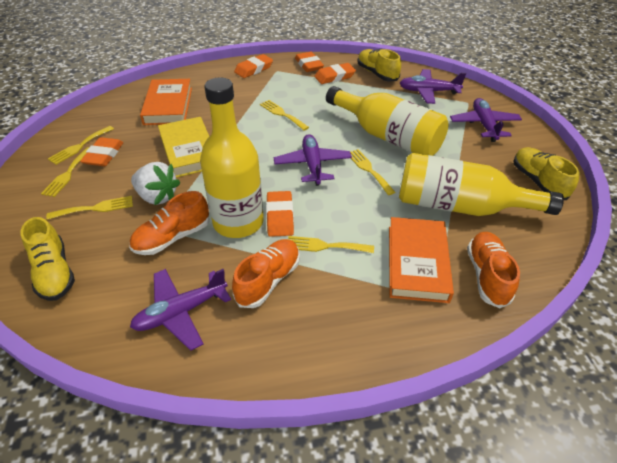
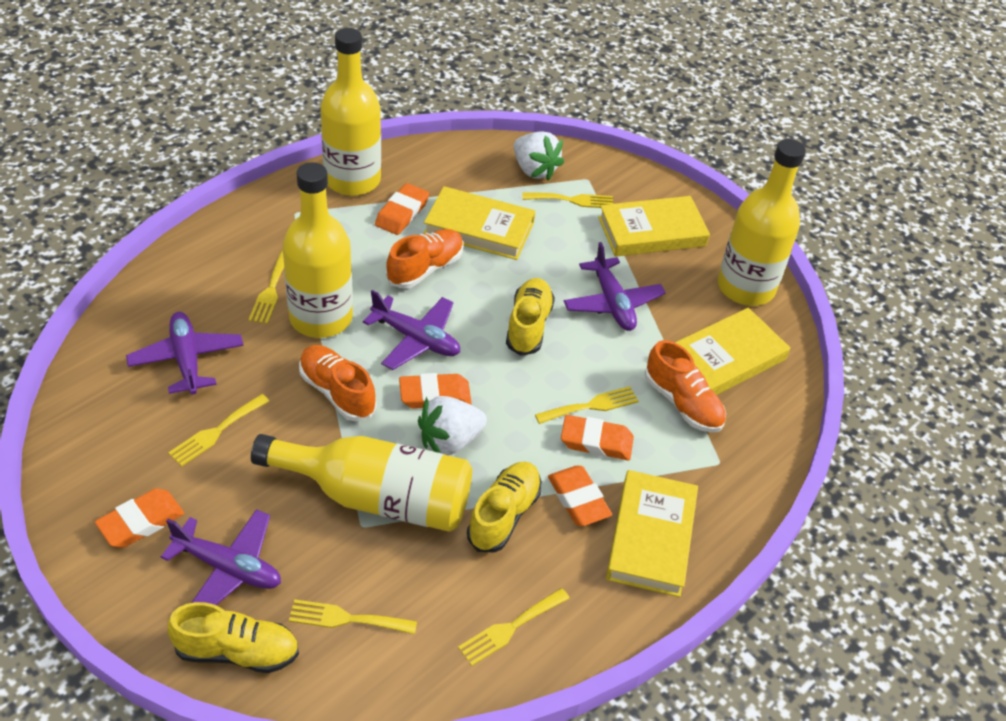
orange book: 2 -> 0
white strawberry: 1 -> 2
yellow book: 1 -> 4
yellow bottle: 3 -> 4

